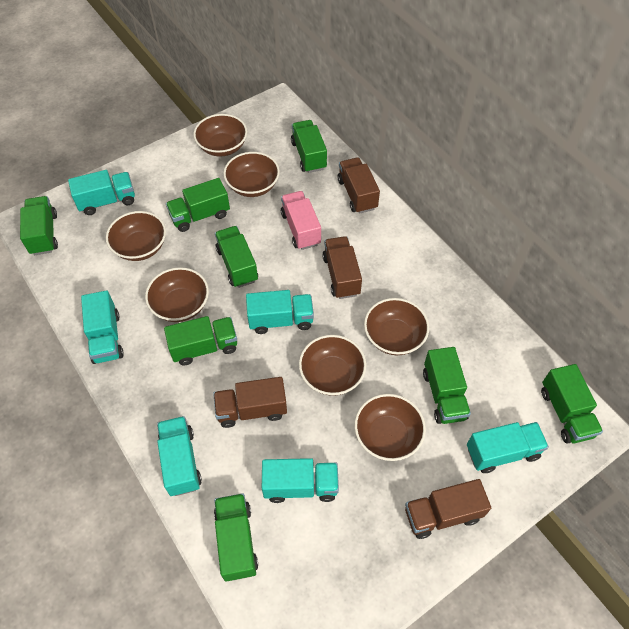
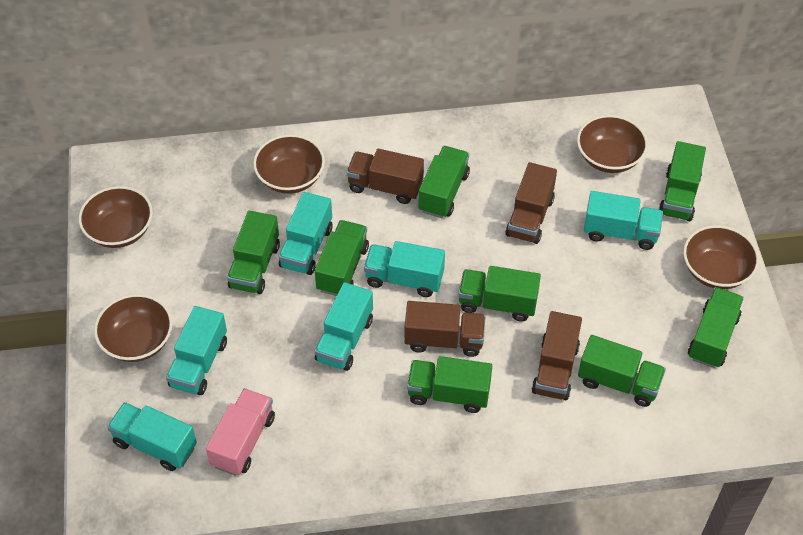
brown bowl: 7 -> 5

